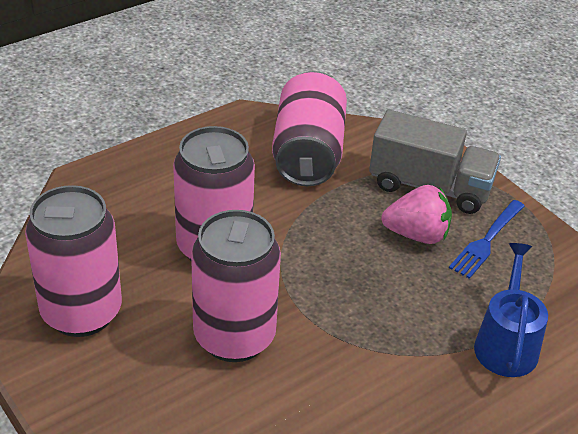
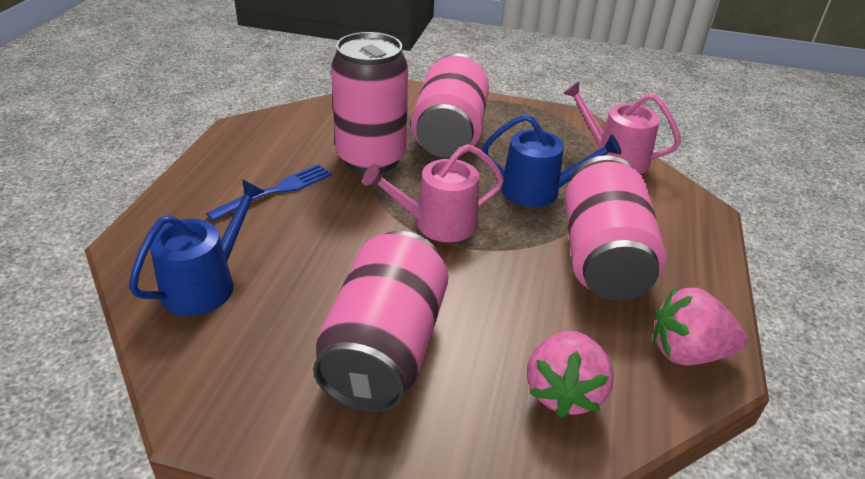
blue watering can: 1 -> 2
grey truck: 1 -> 0
pink strawberry: 1 -> 2
pink watering can: 0 -> 2

